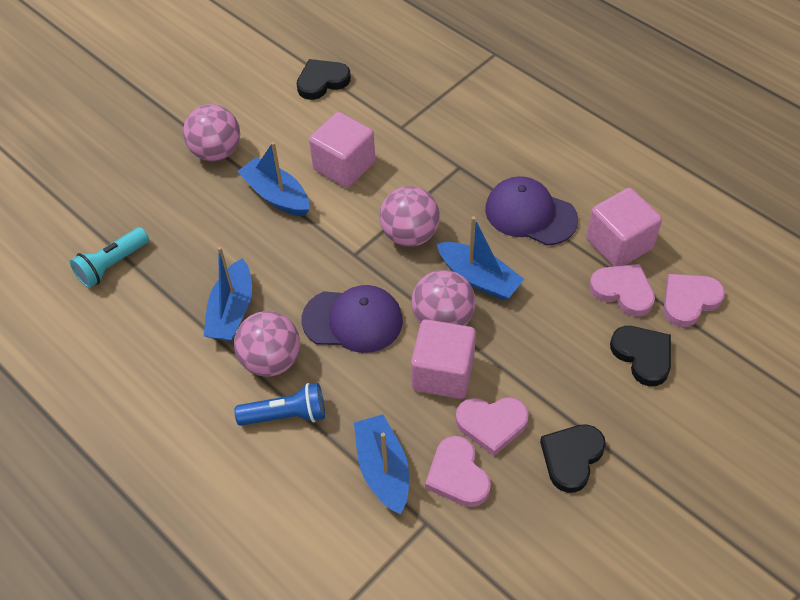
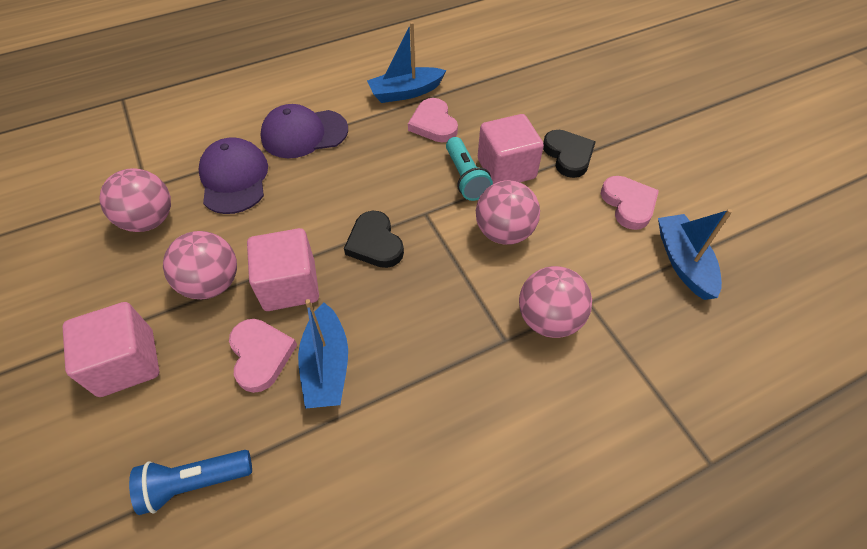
black heart: 3 -> 2
blue boat: 4 -> 3
pink heart: 4 -> 3

